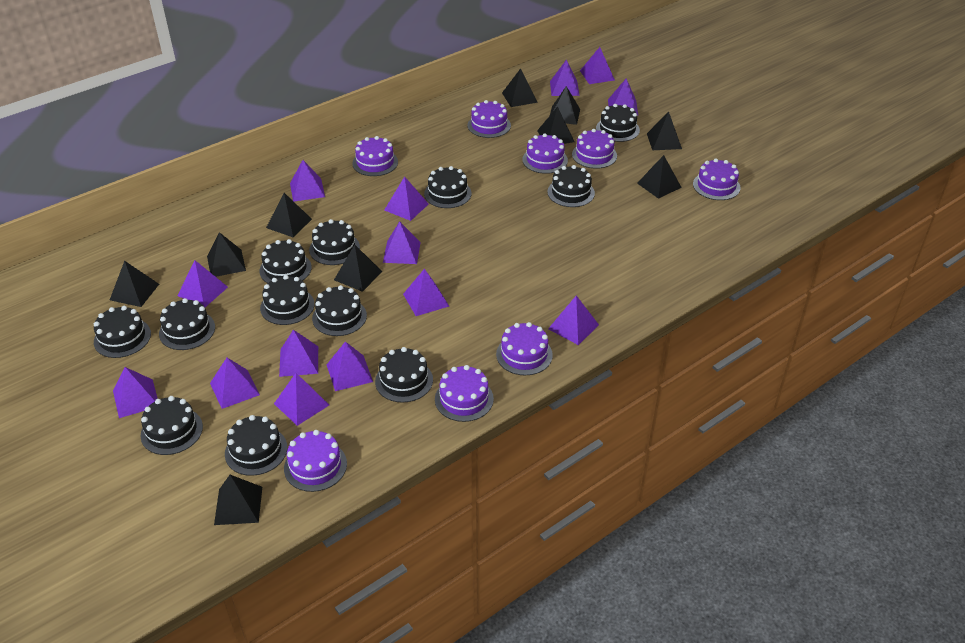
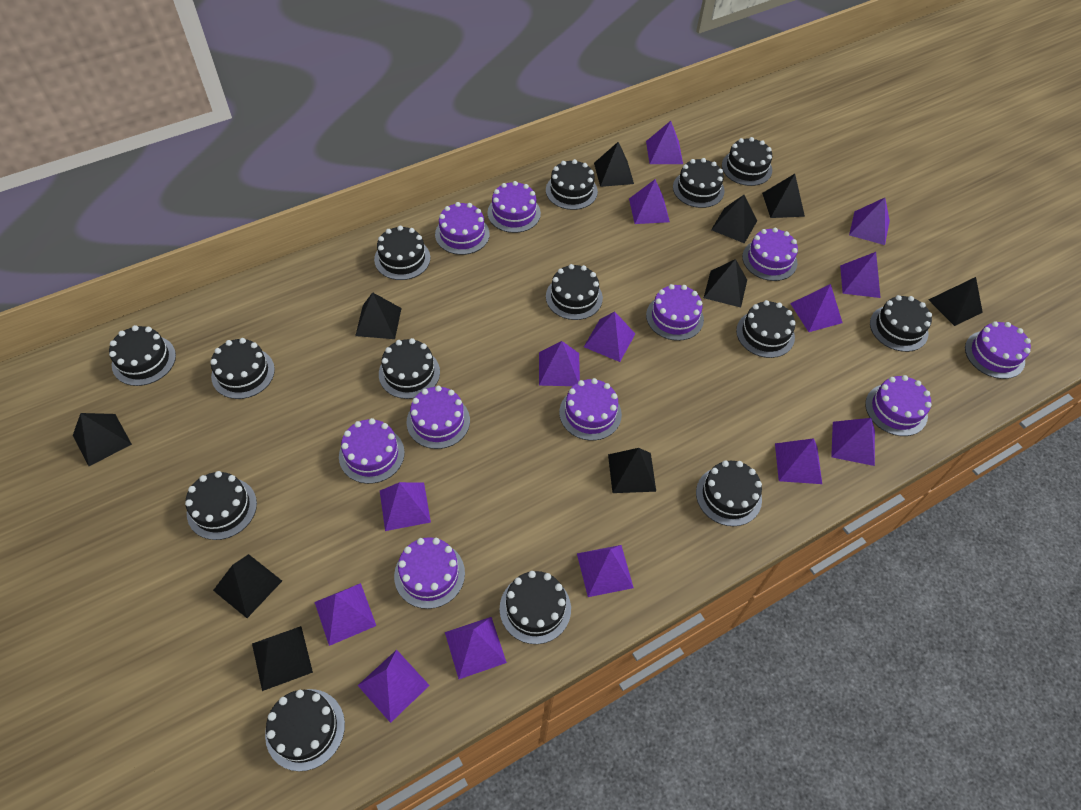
black cake: 12 -> 14
purple cake: 8 -> 10

